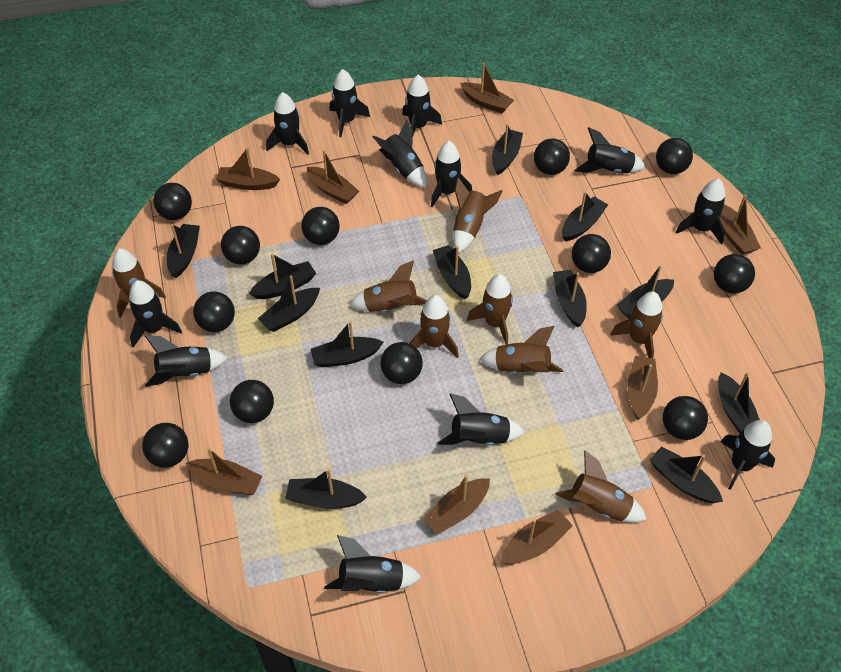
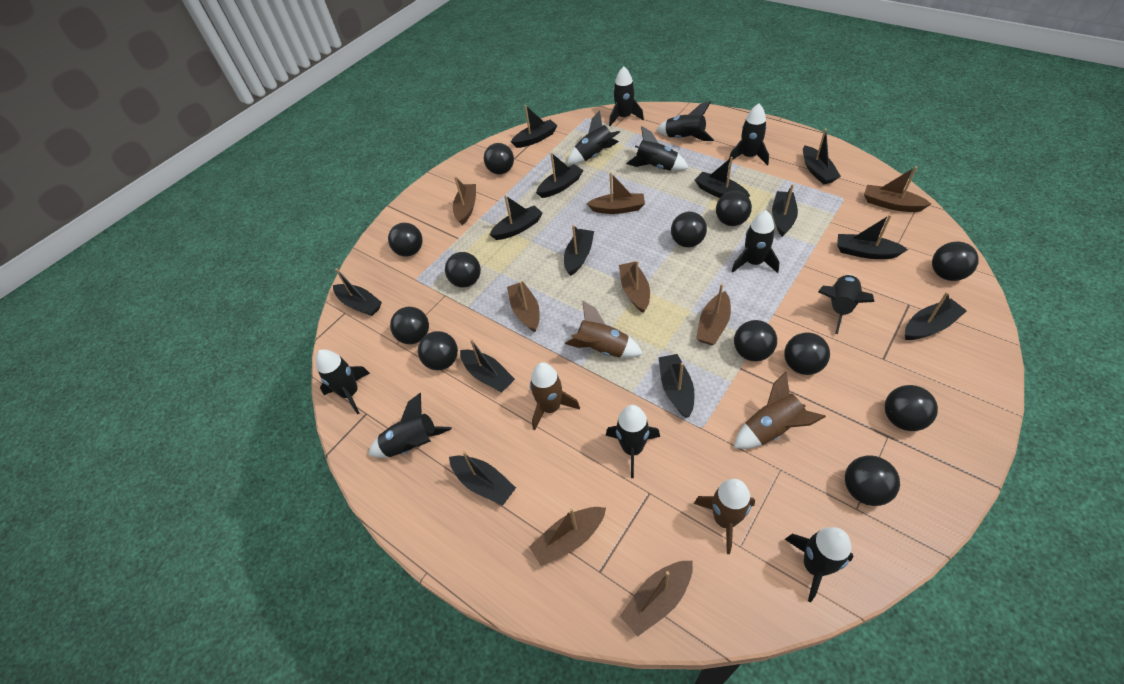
black boat: 12 -> 13
black rocket: 12 -> 11
brown rocket: 8 -> 4

